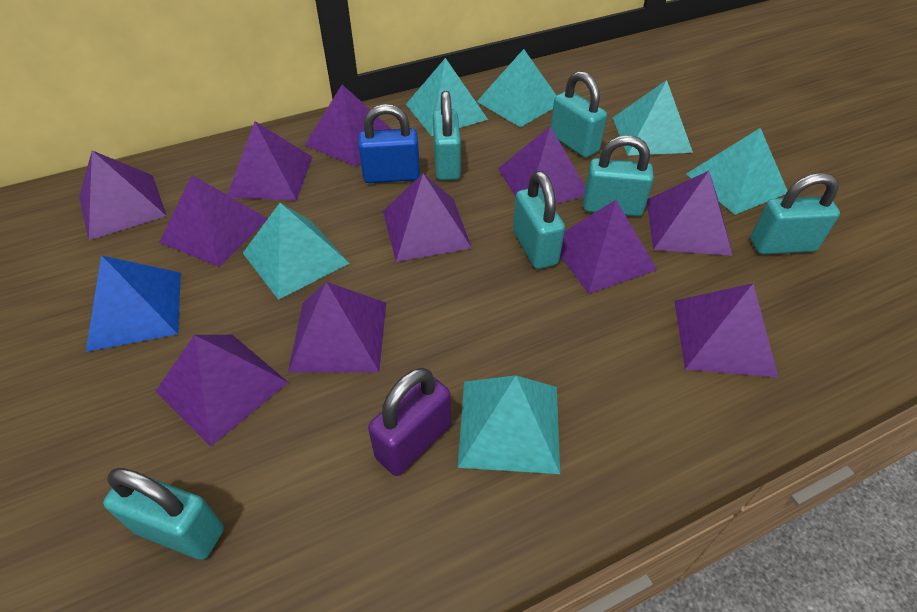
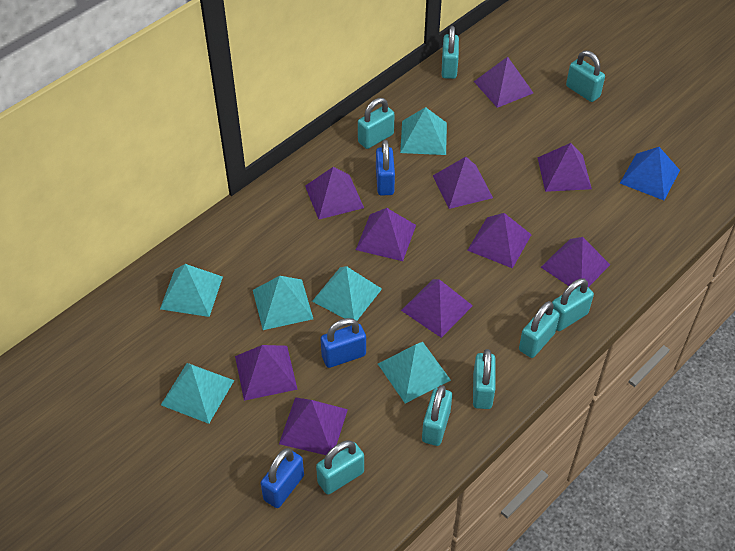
blue padlock: 1 -> 3
purple padlock: 1 -> 0
purple pyramid: 11 -> 10
turquoise padlock: 6 -> 8

